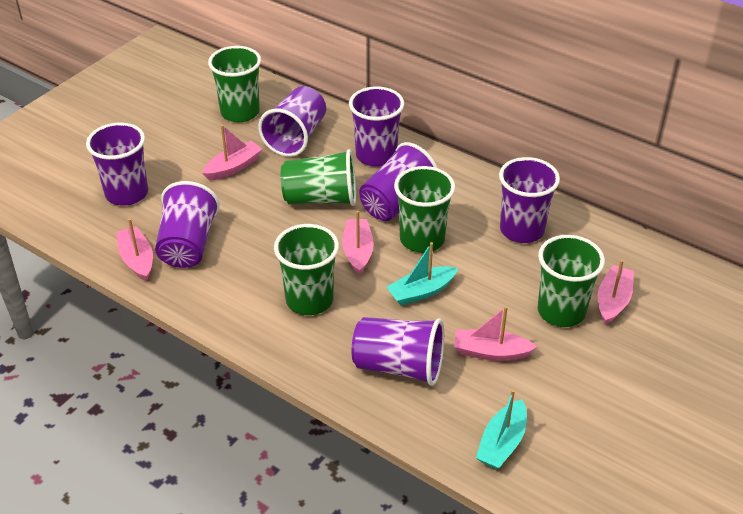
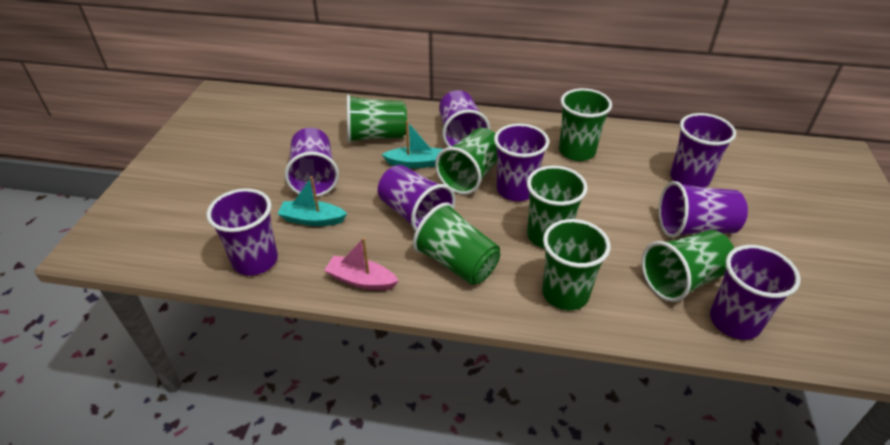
green cup: 5 -> 7
pink boat: 5 -> 1
purple cup: 7 -> 8

